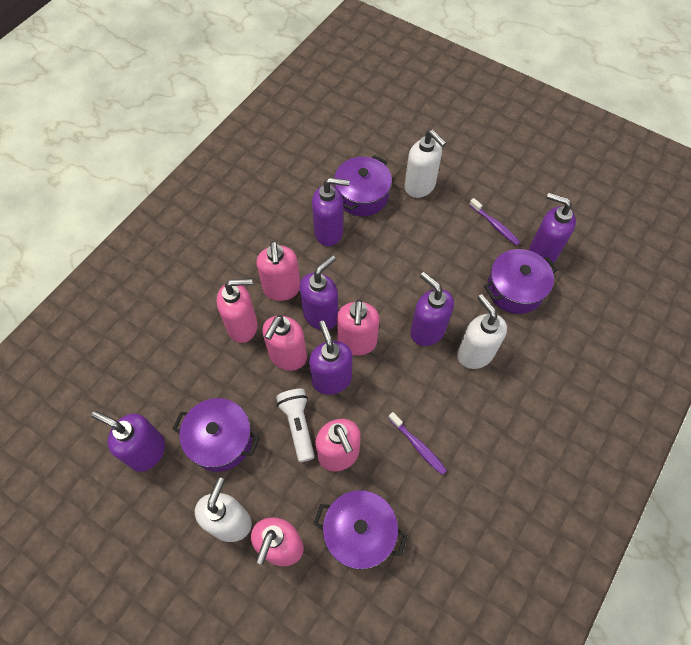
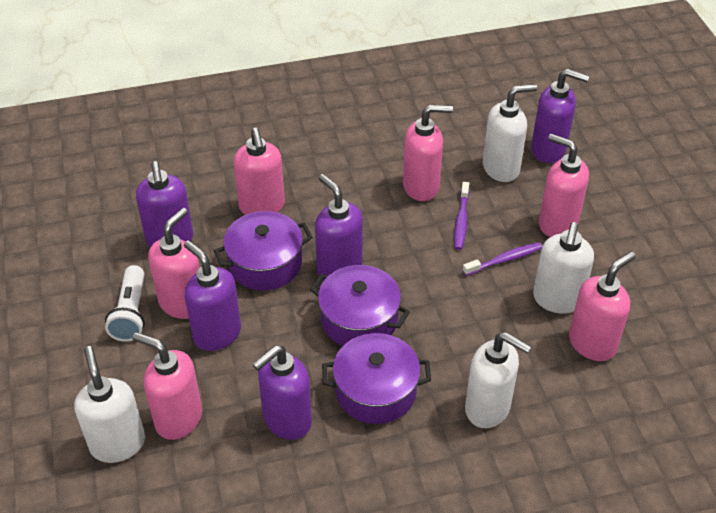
purple pot: 4 -> 3
purple soap dispenser: 6 -> 5
white soap dispenser: 3 -> 4

